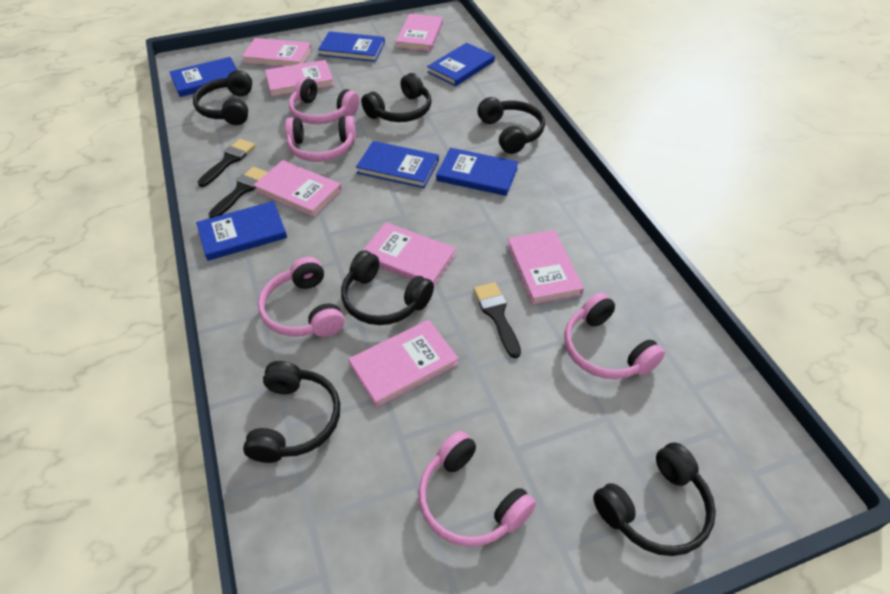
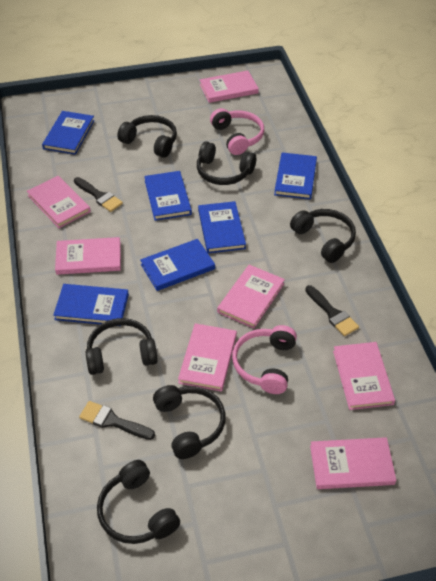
pink headphones: 5 -> 2

